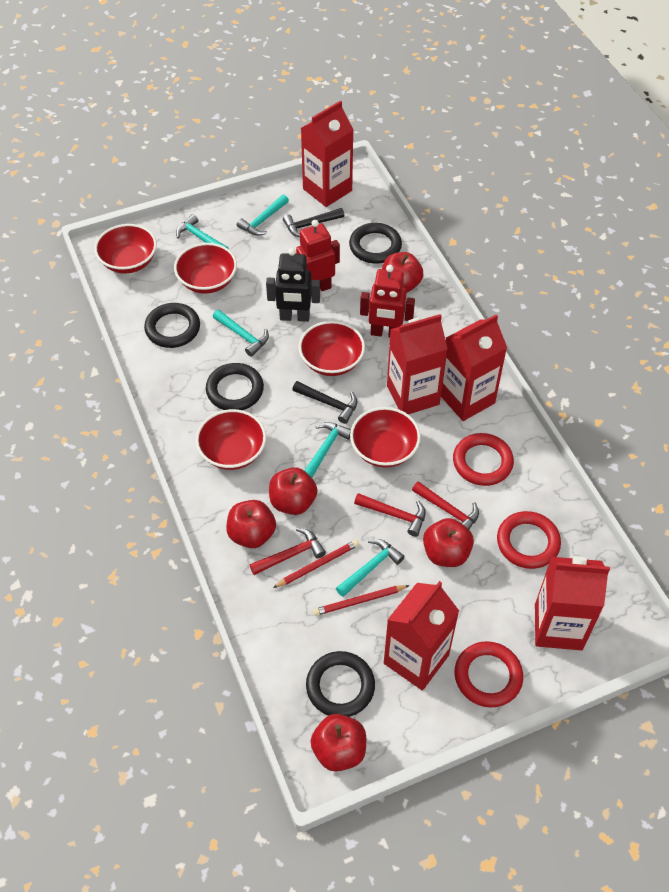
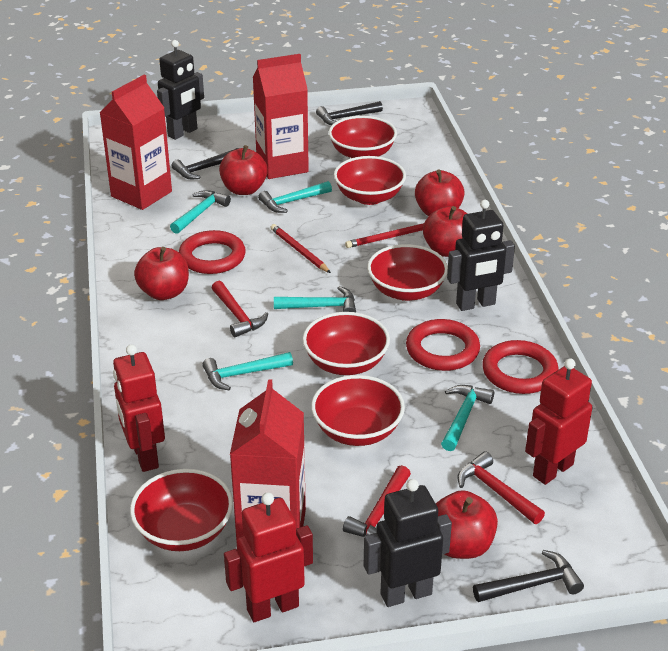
black hammer: 2 -> 3
black ring: 4 -> 0
black robot: 1 -> 3
red bowl: 5 -> 6
red carton: 5 -> 3
red robot: 2 -> 3

